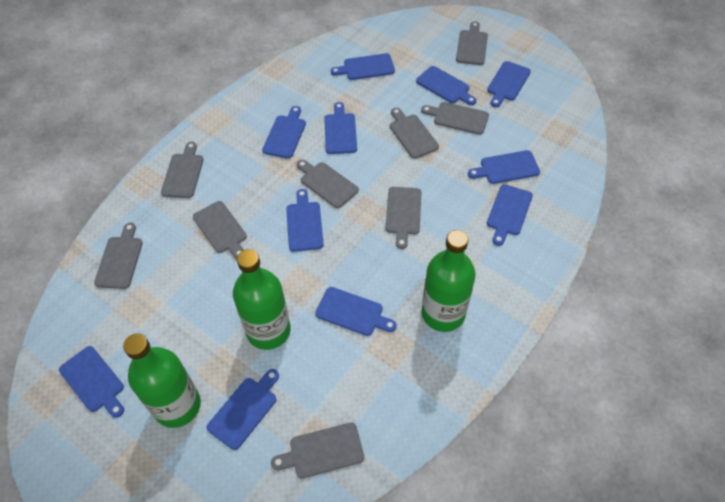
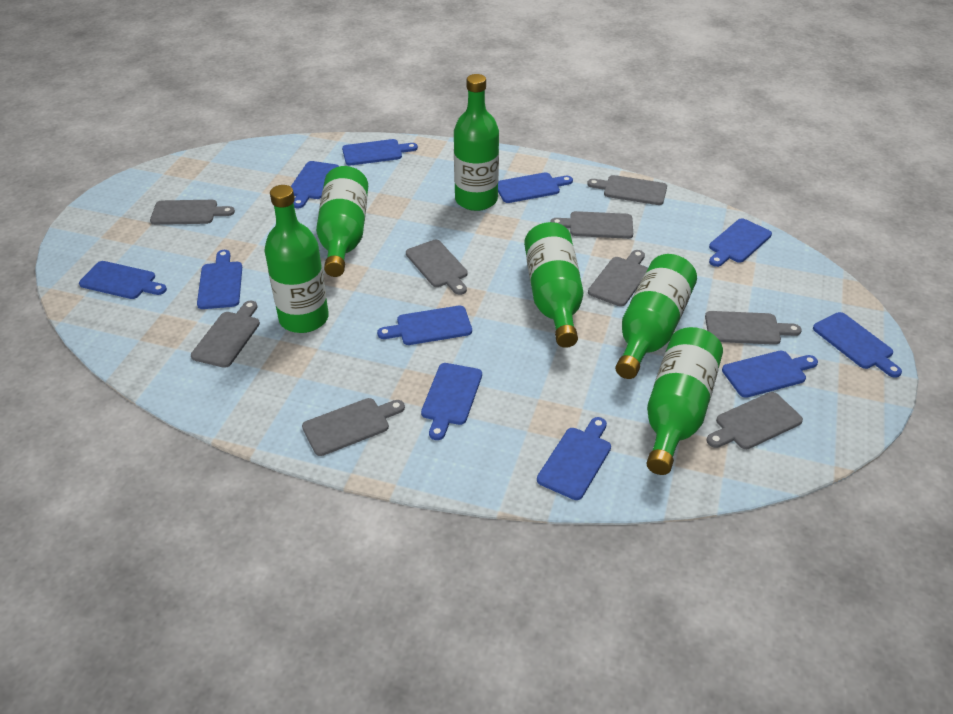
green bottle: 3 -> 6

